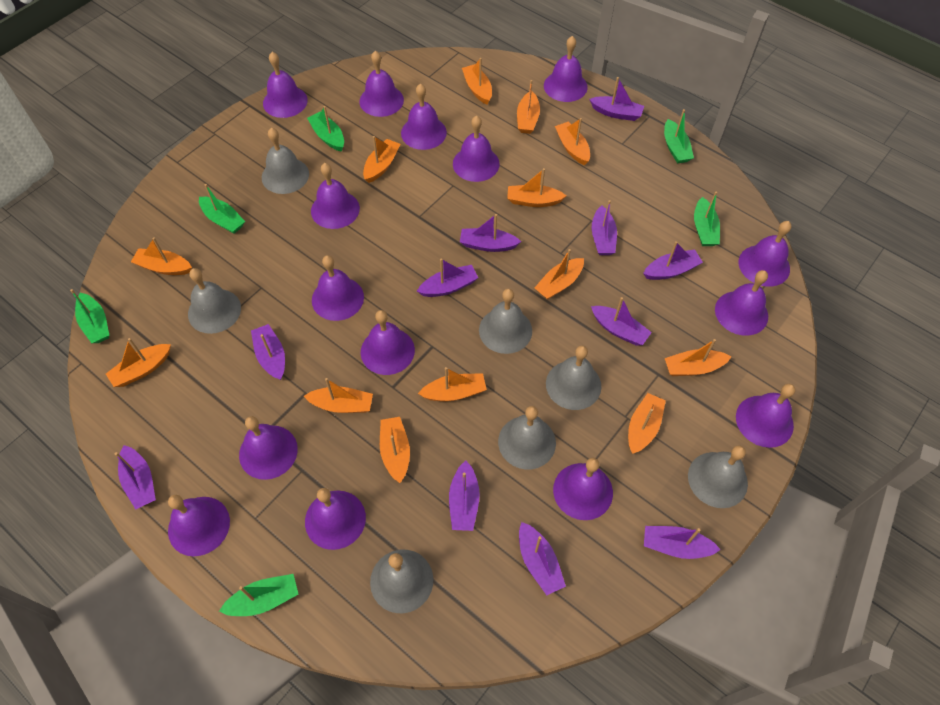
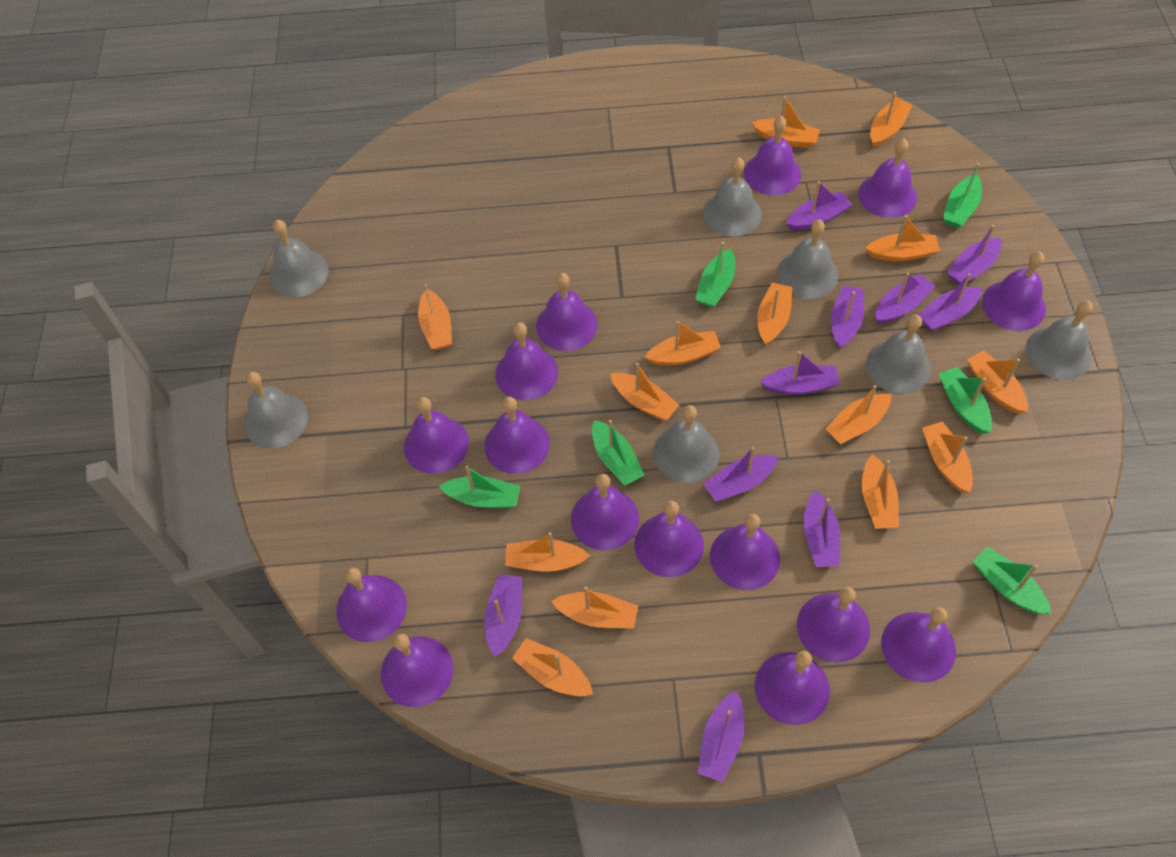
orange boat: 13 -> 14
purple boat: 11 -> 10

